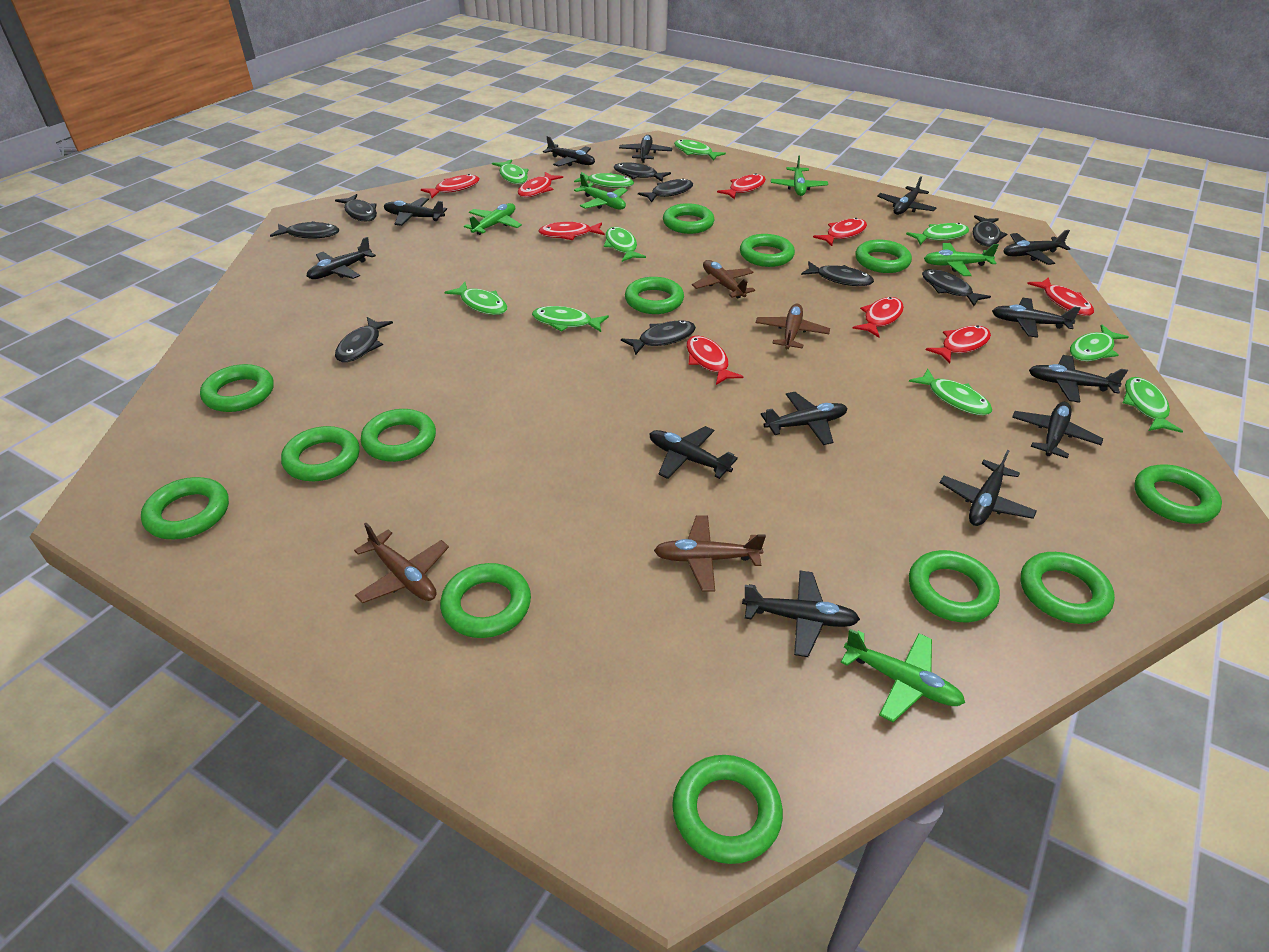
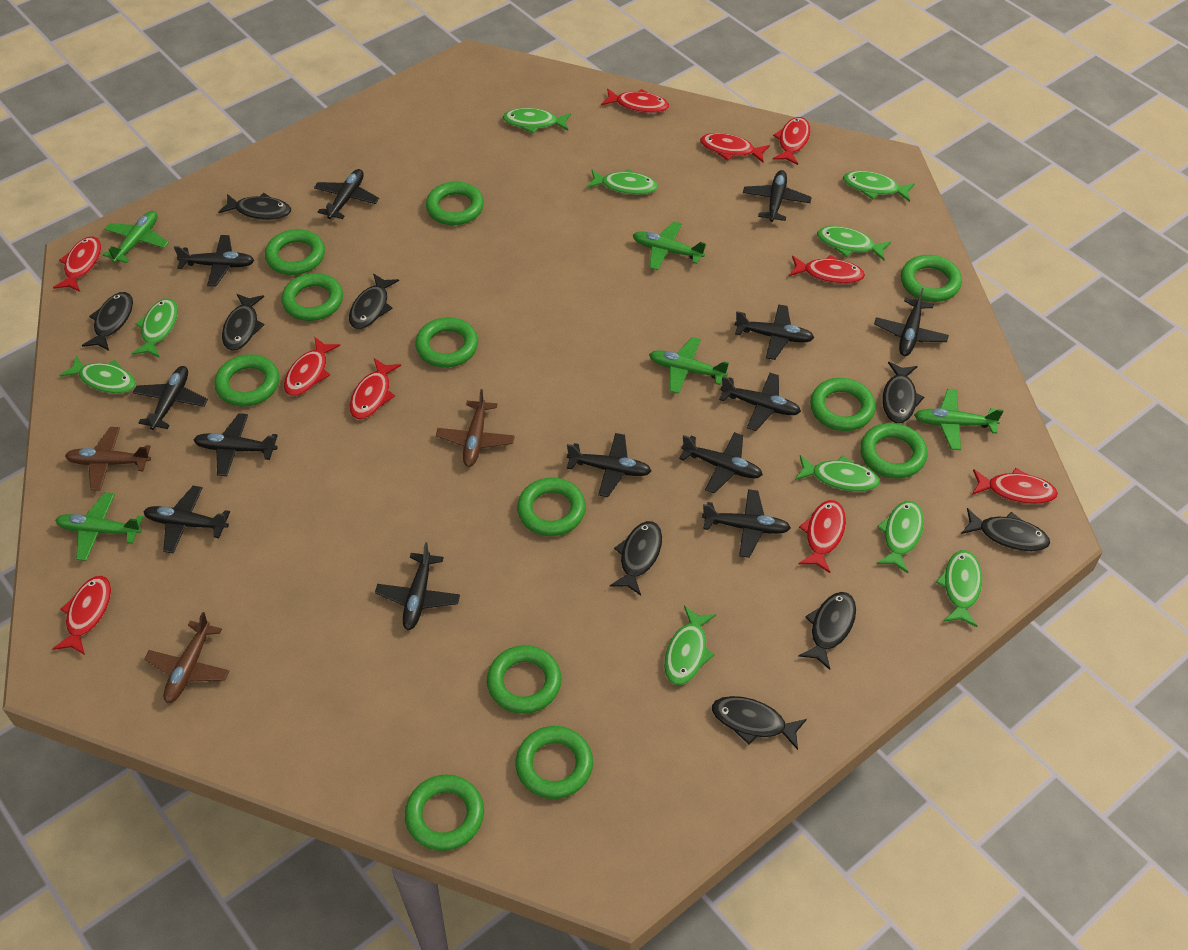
brown plane: 4 -> 3
green ring: 13 -> 12
red fish: 9 -> 10

